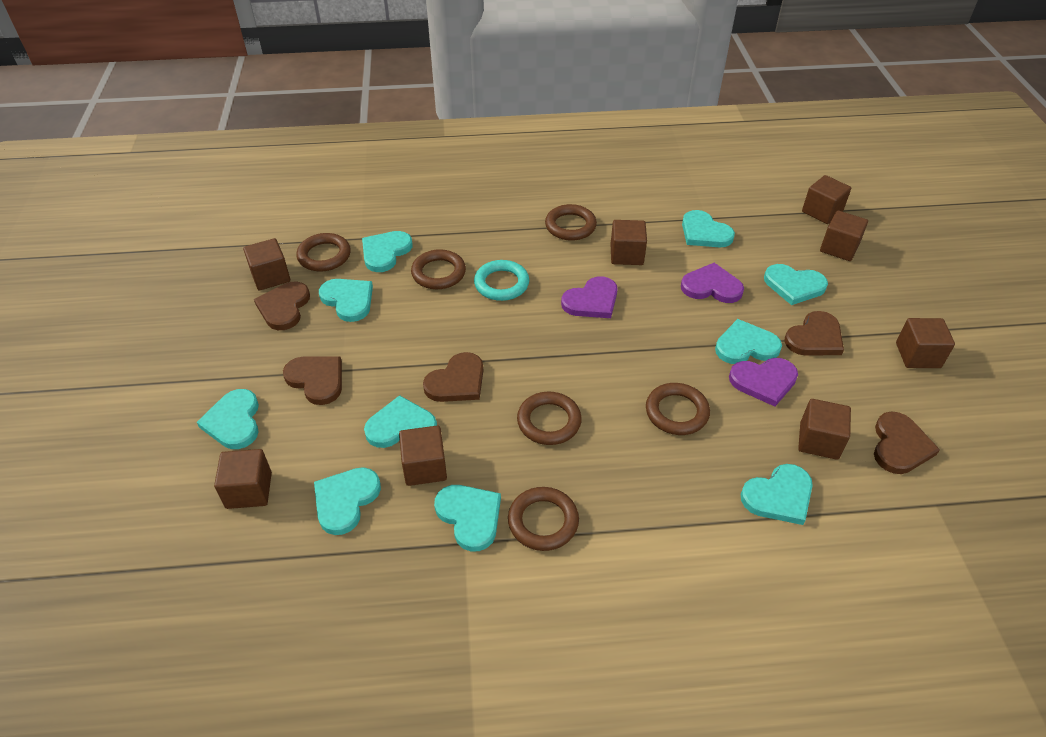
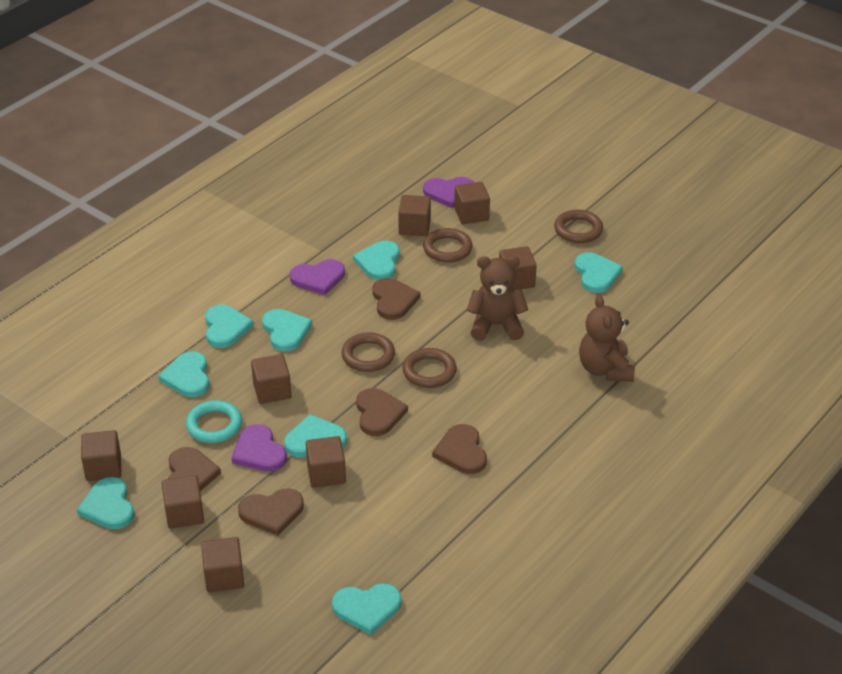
brown ring: 6 -> 4
brown teddy bear: 0 -> 2
turquoise heart: 10 -> 8

